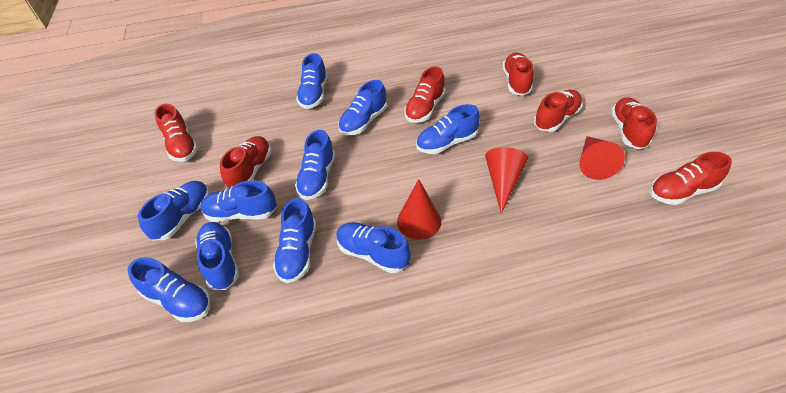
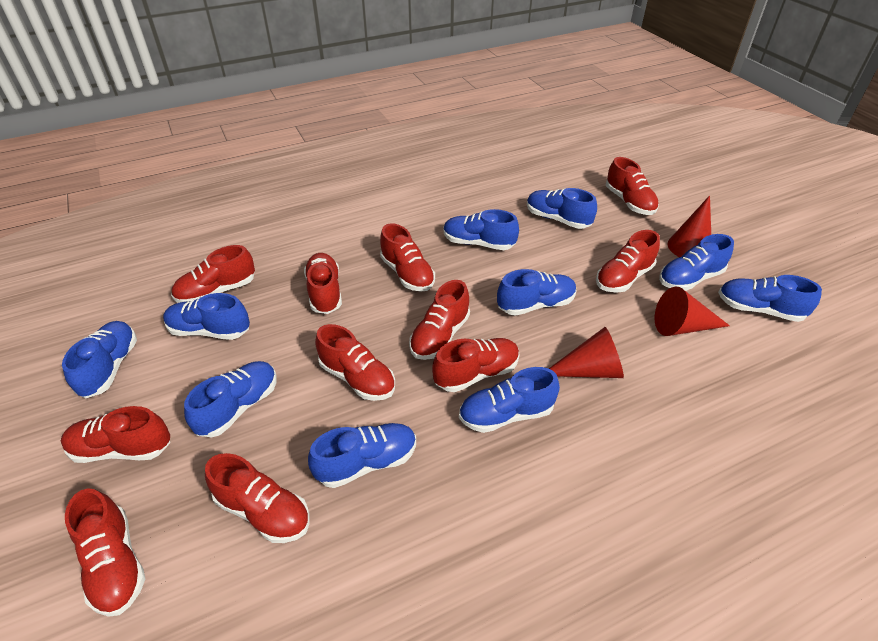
red shoe: 7 -> 11

